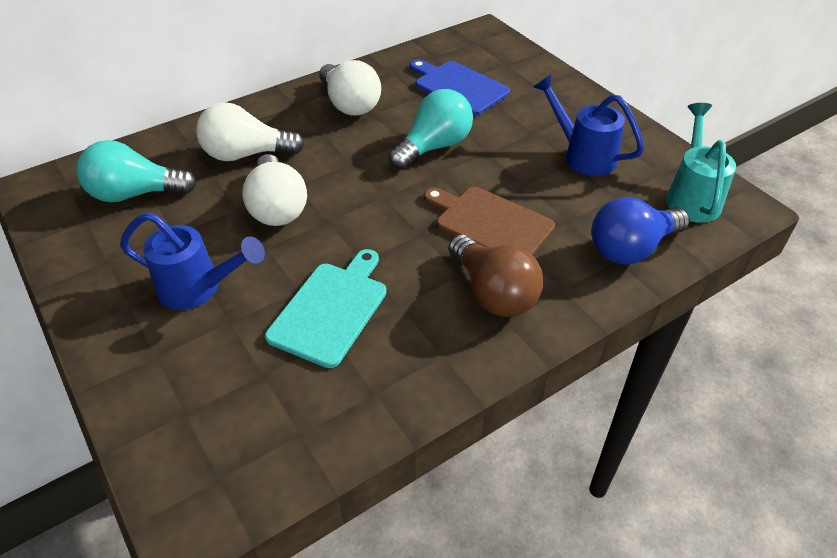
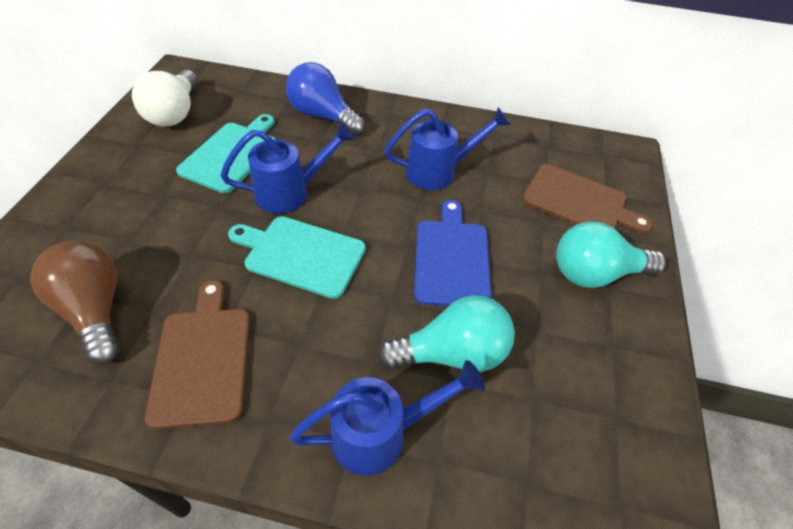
blue watering can: 2 -> 3
brown cutting board: 1 -> 2
turquoise cutting board: 1 -> 2
turquoise watering can: 1 -> 0
white light bulb: 3 -> 1

